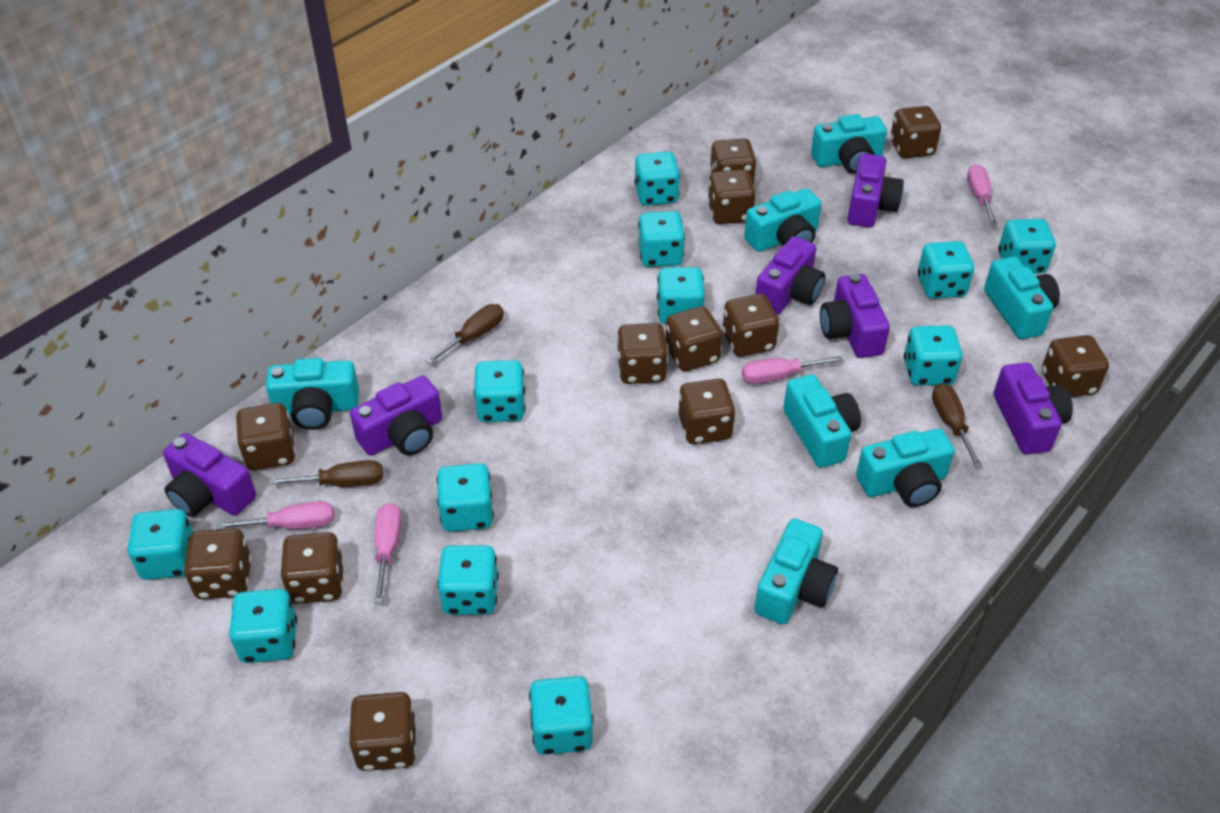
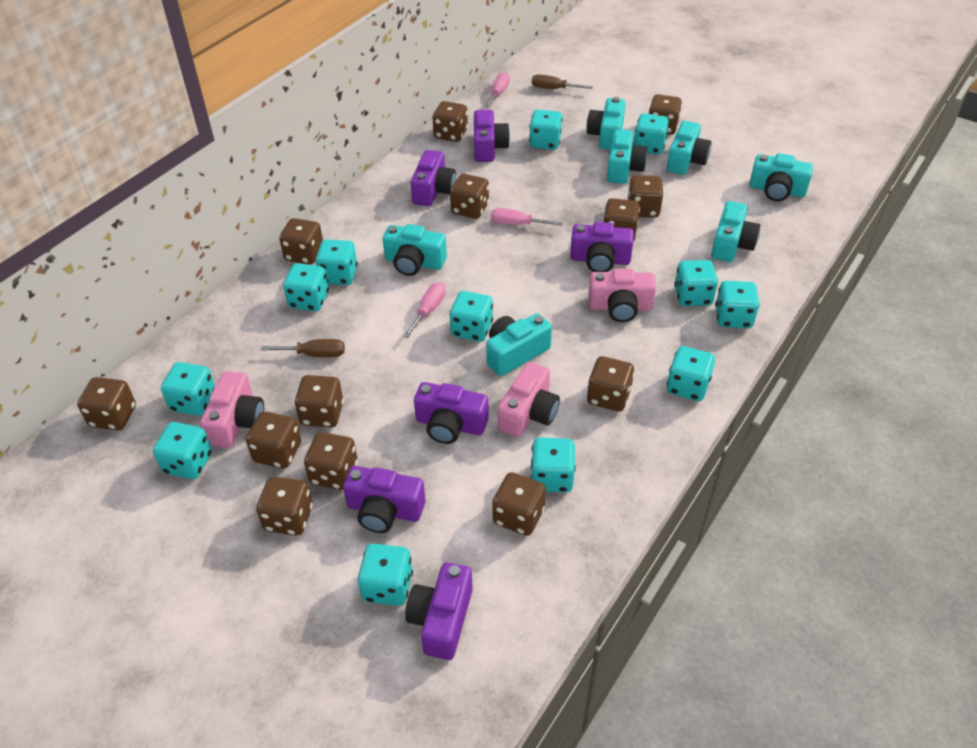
brown dice: 12 -> 13
brown screwdriver: 3 -> 2
pink camera: 0 -> 3
pink screwdriver: 4 -> 3

